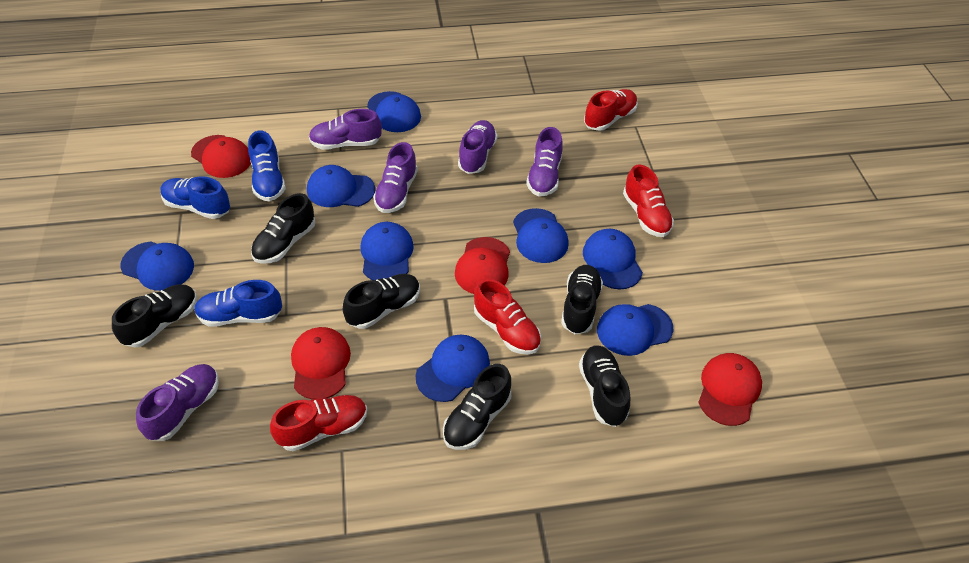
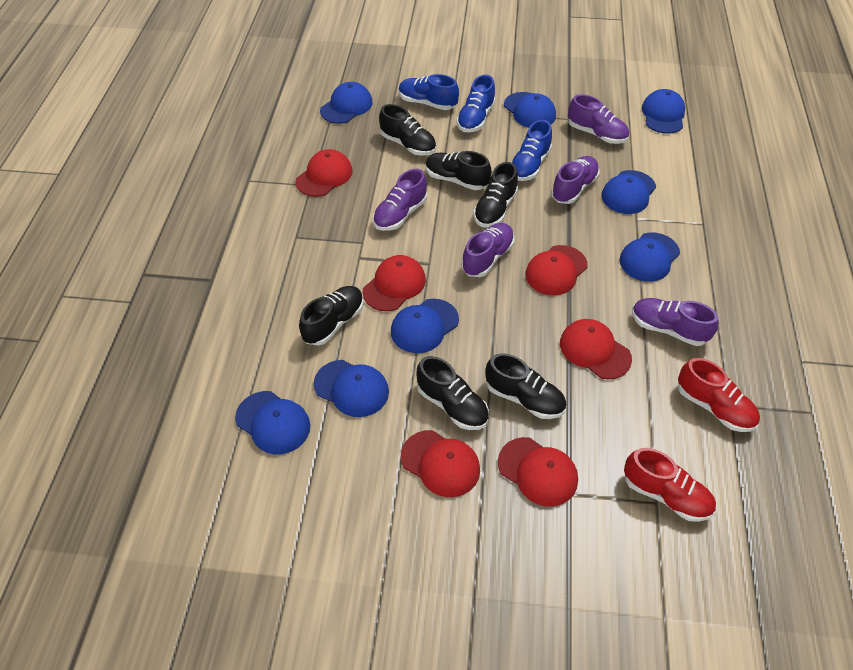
red cap: 4 -> 6
red shoe: 4 -> 2

